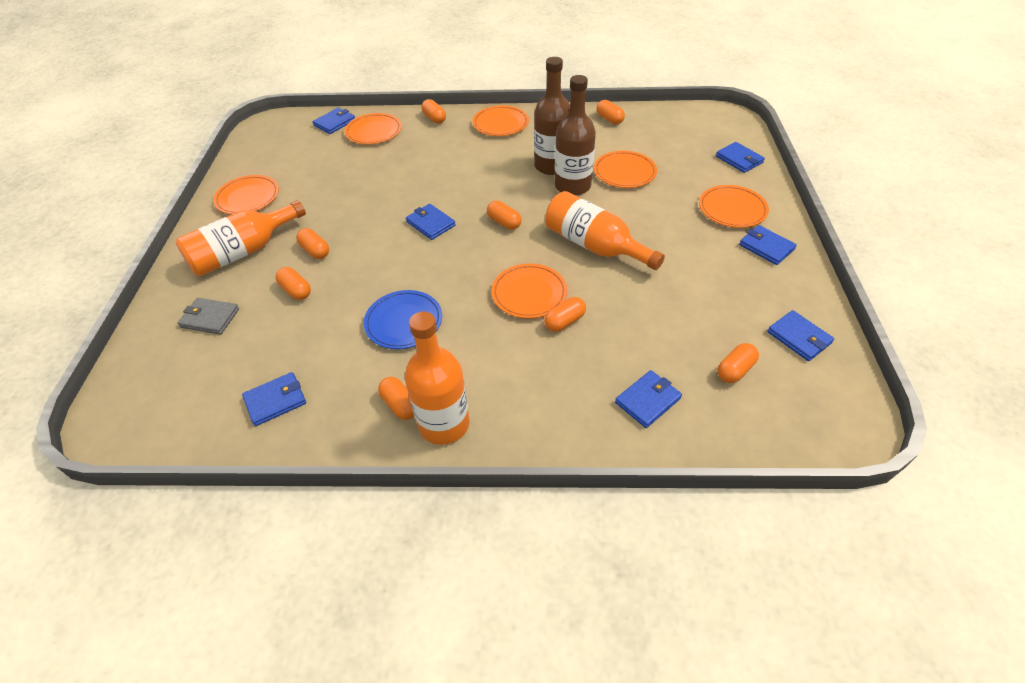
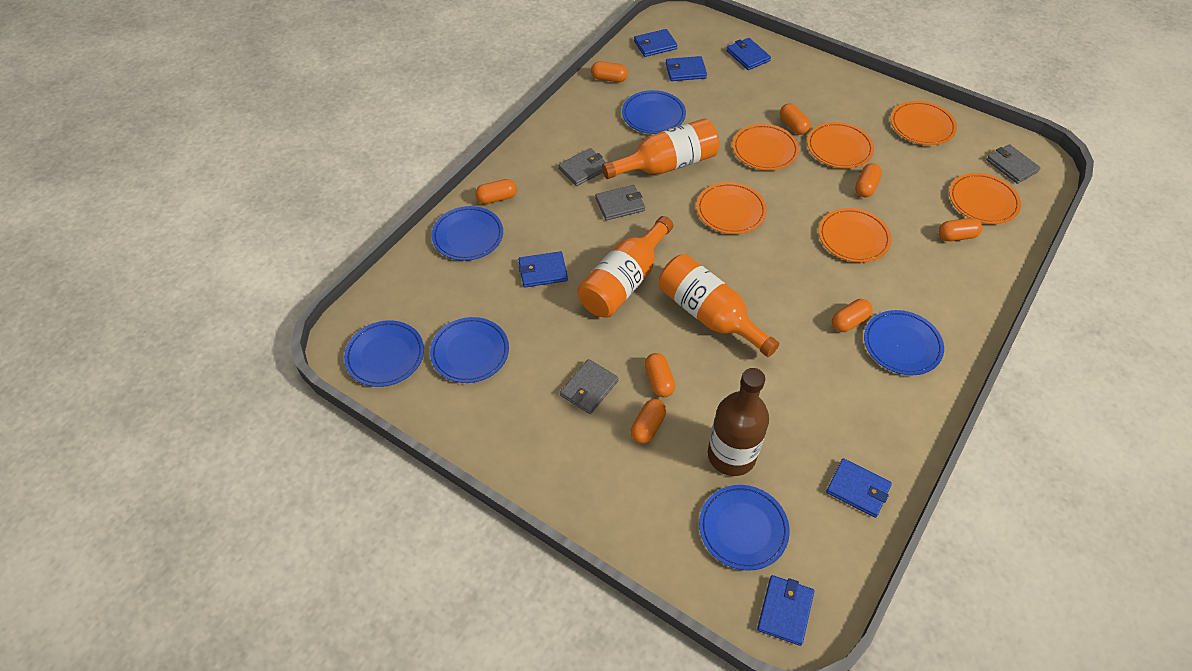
blue plate: 1 -> 6
blue wallet: 7 -> 6
brown bottle: 2 -> 1
grey wallet: 1 -> 4

